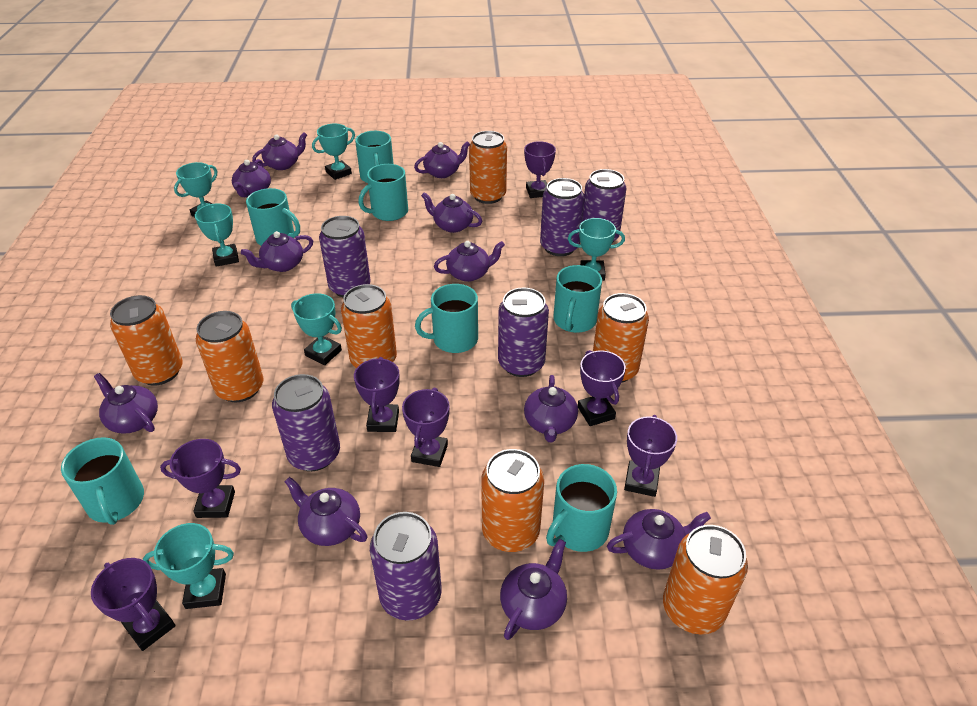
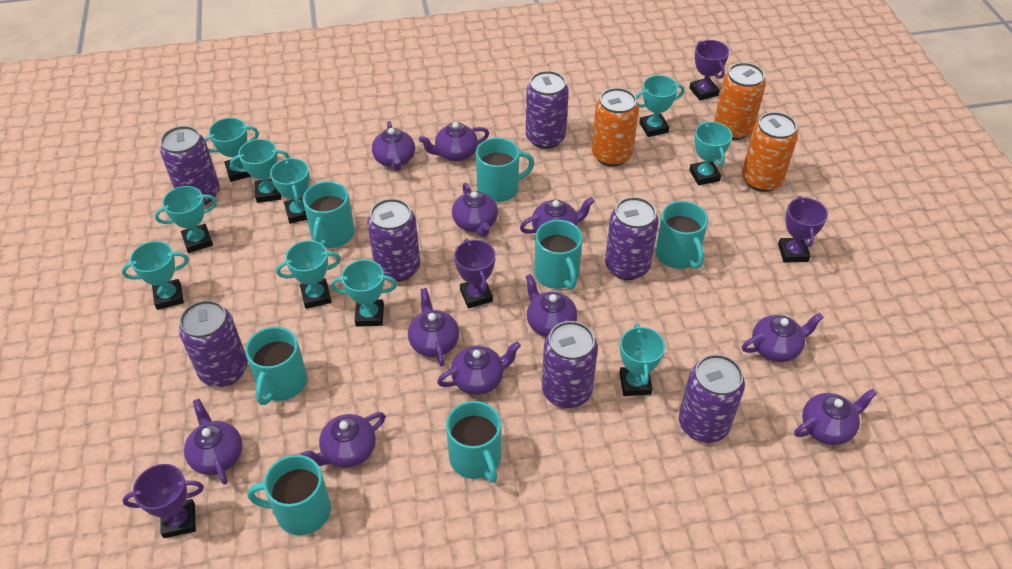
orange can: 7 -> 3
purple can: 6 -> 7
purple trophy: 7 -> 4
turquoise trophy: 6 -> 10

